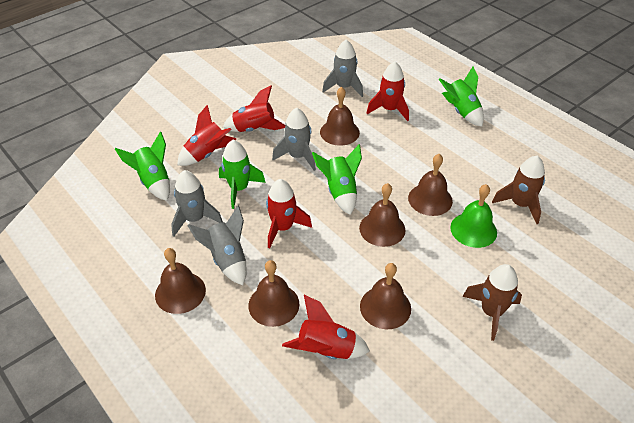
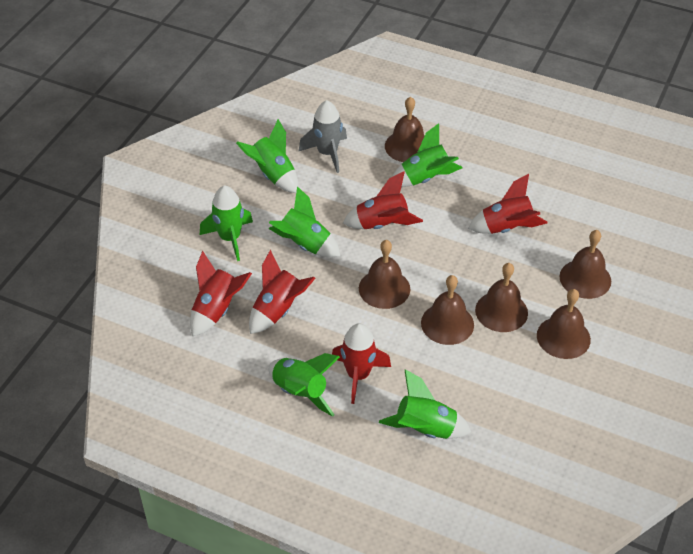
brown rocket: 2 -> 0
green bell: 1 -> 0
green rocket: 4 -> 6
grey rocket: 4 -> 1

